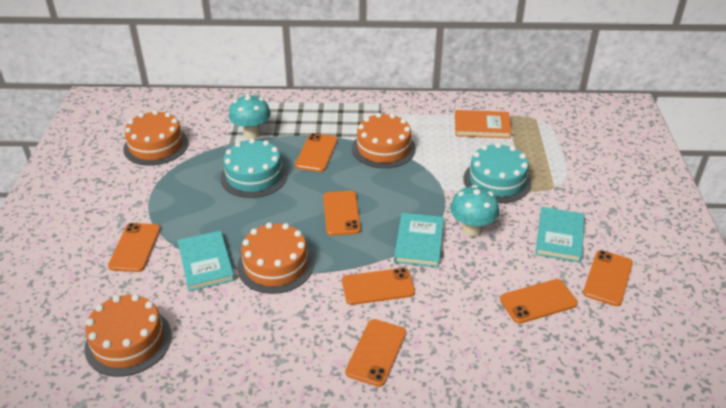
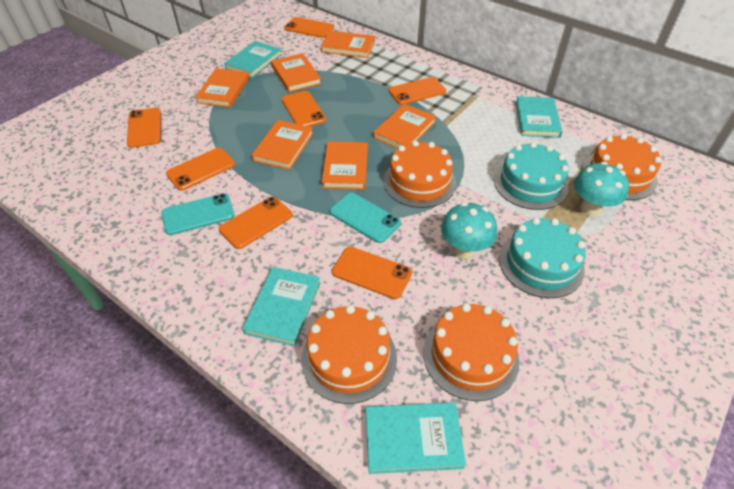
orange book: 1 -> 6
turquoise book: 3 -> 4
turquoise phone: 0 -> 2

